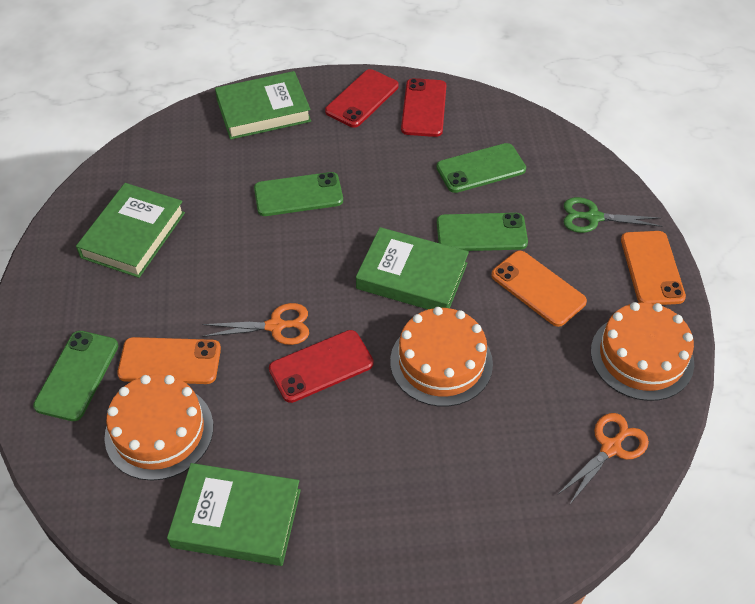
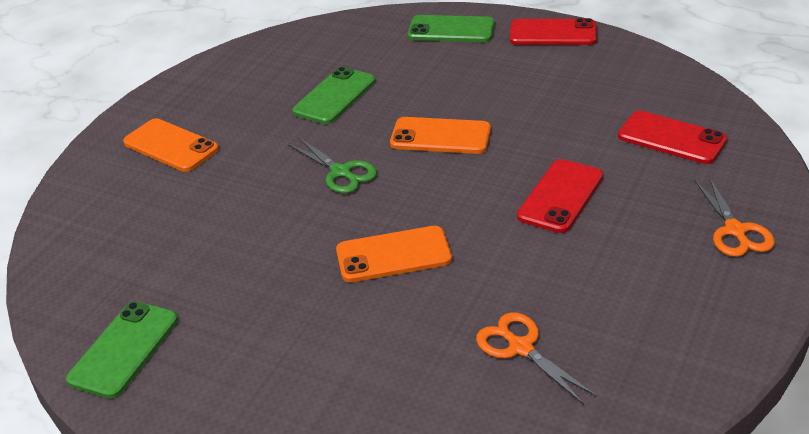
green book: 4 -> 0
green phone: 4 -> 3
orange cake: 3 -> 0

